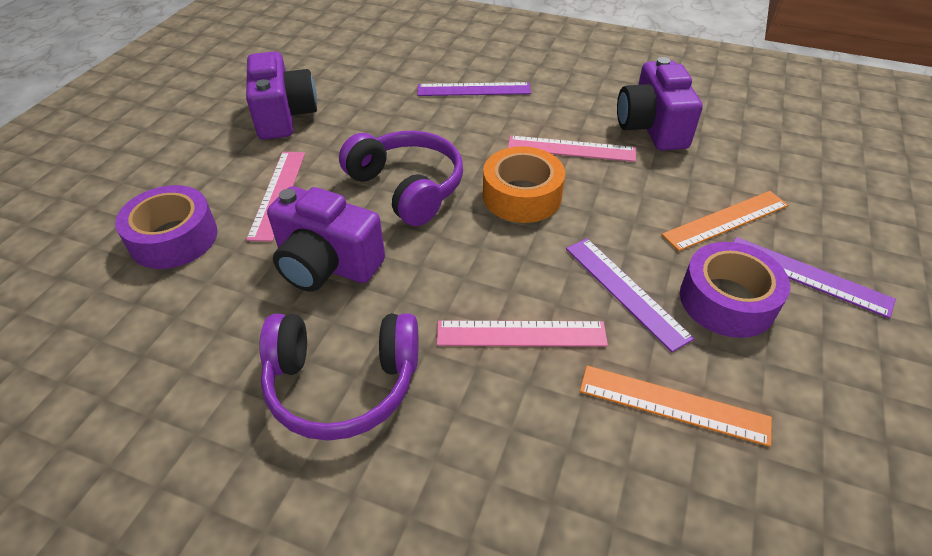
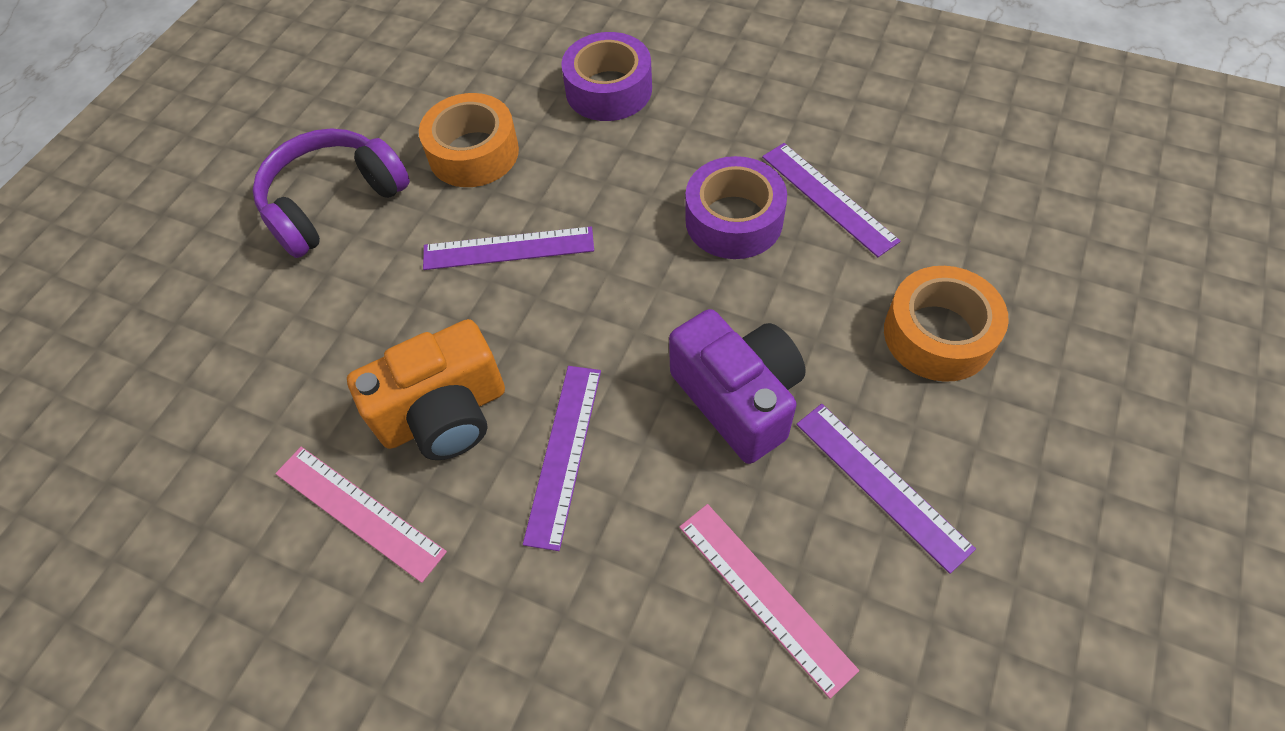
orange camera: 0 -> 1
orange ruler: 2 -> 0
orange tape: 1 -> 2
pink ruler: 3 -> 2
purple camera: 3 -> 1
purple headphones: 2 -> 1
purple ruler: 3 -> 4

